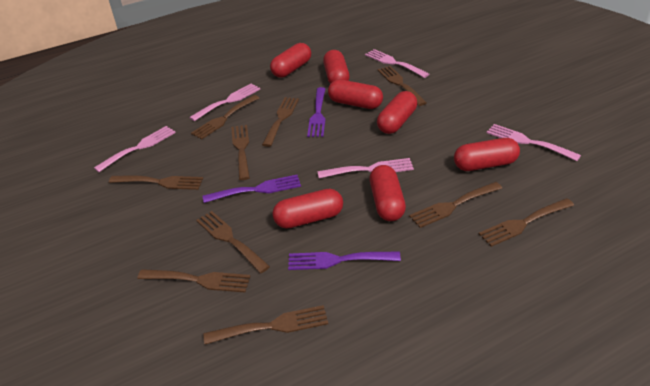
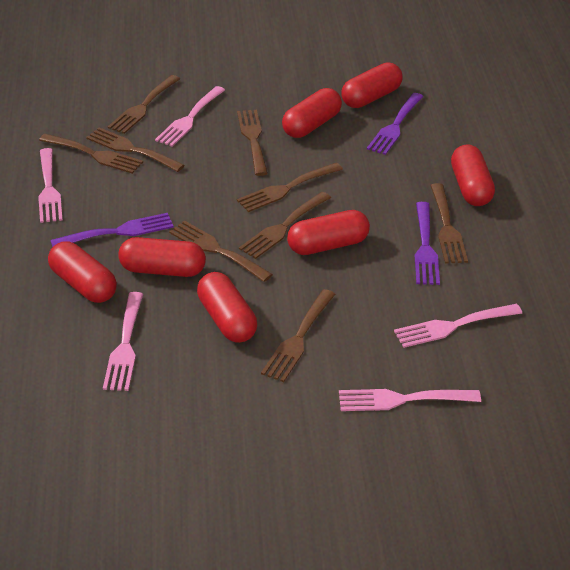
brown fork: 10 -> 9

